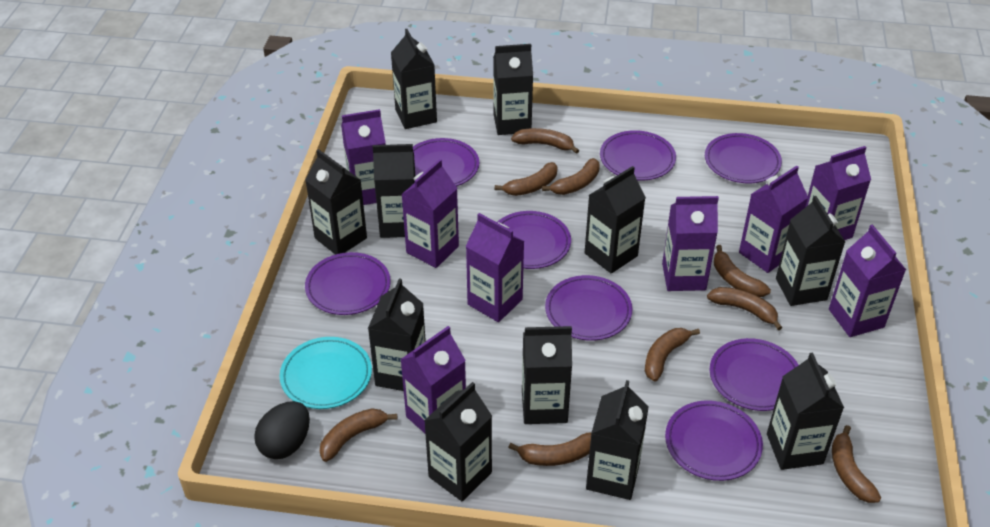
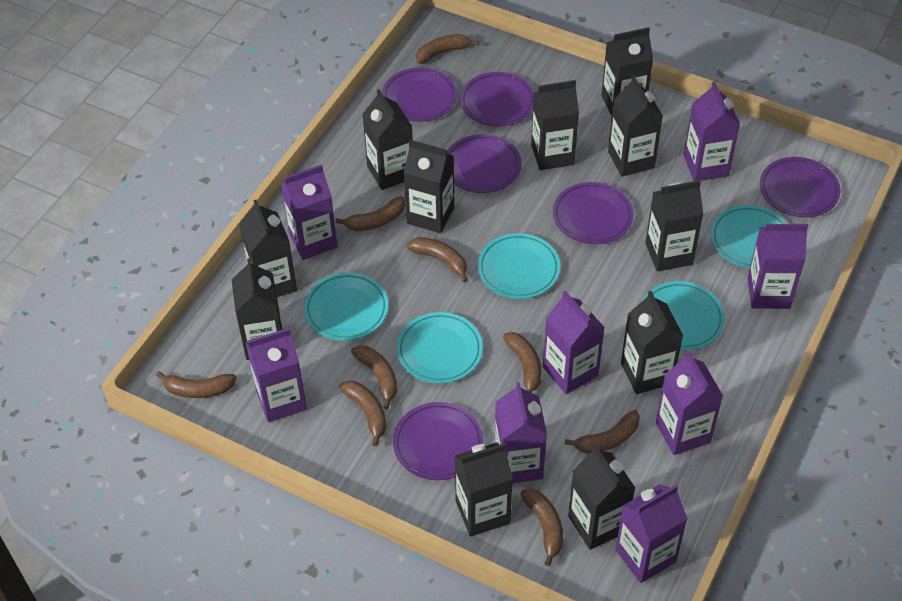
black egg: 1 -> 0
purple plate: 8 -> 6
turquoise plate: 1 -> 5

